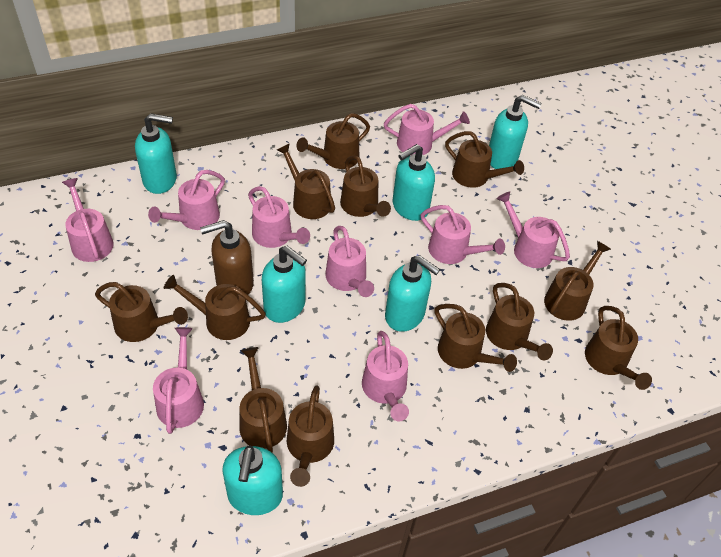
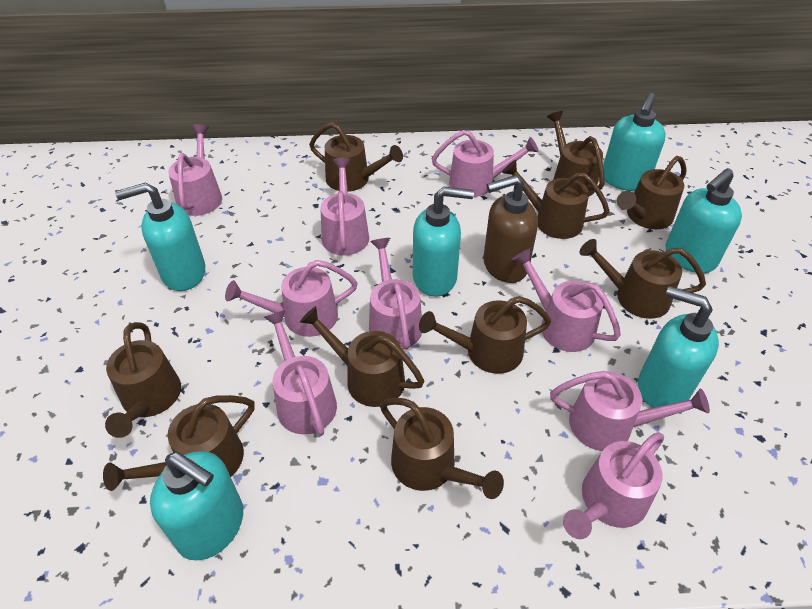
brown watering can: 12 -> 10

